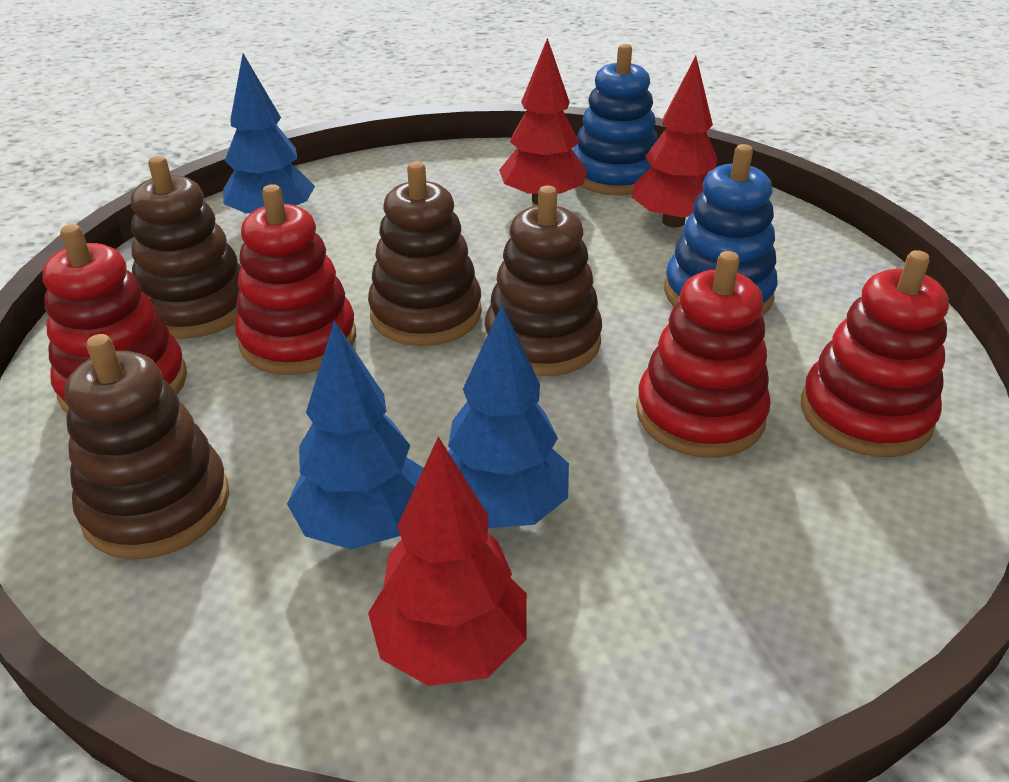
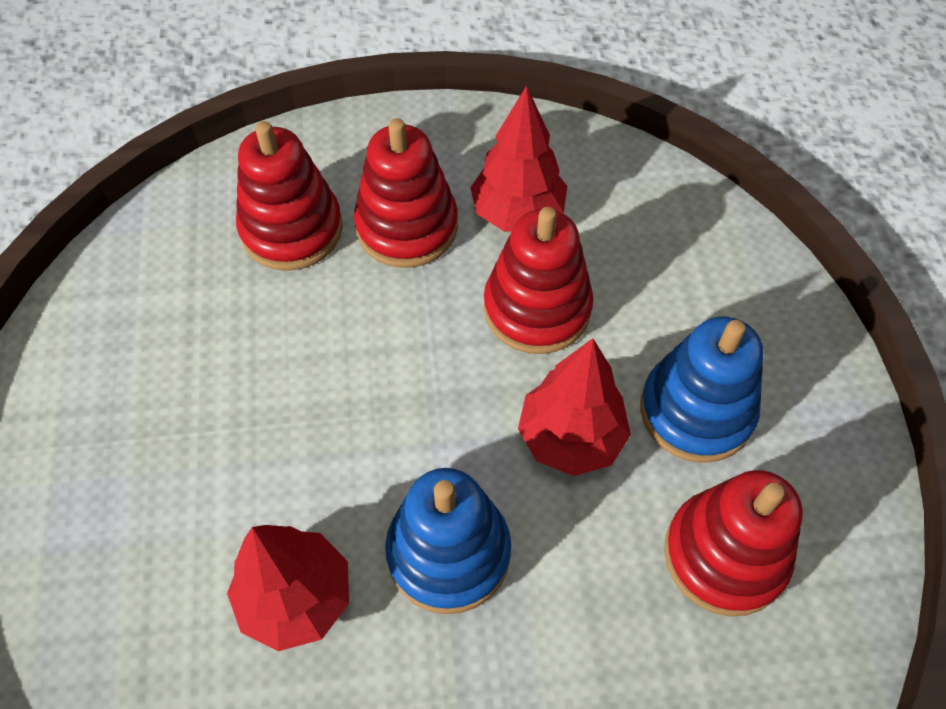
blue tree: 3 -> 0
brown stacking toy: 4 -> 0

